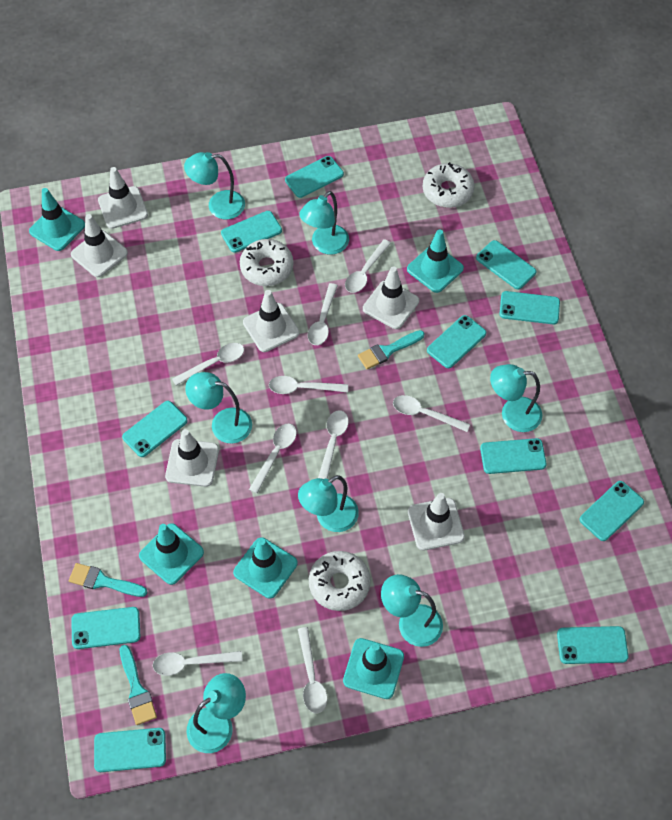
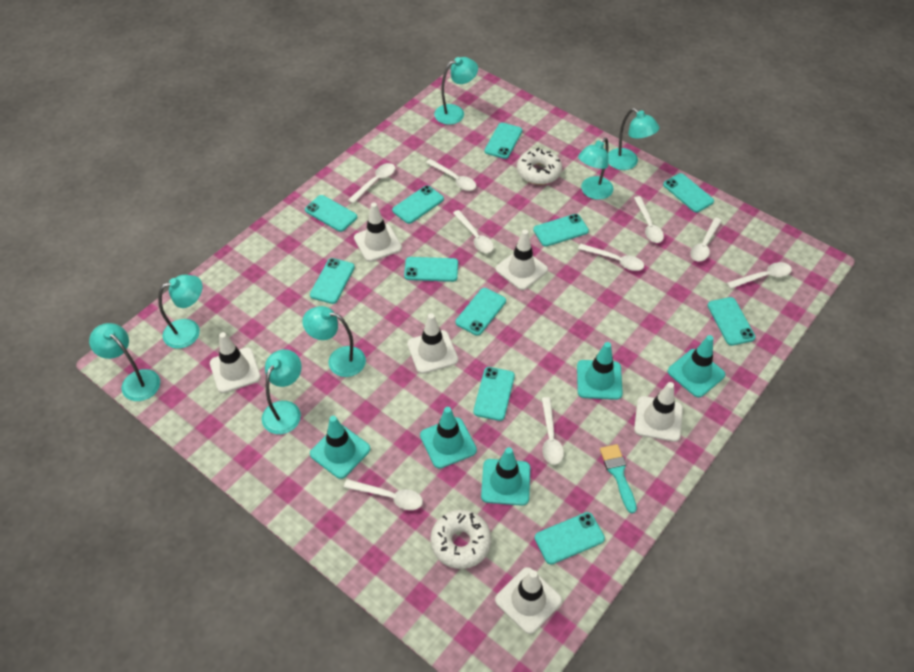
turquoise brush: 3 -> 1
white donut: 3 -> 2

